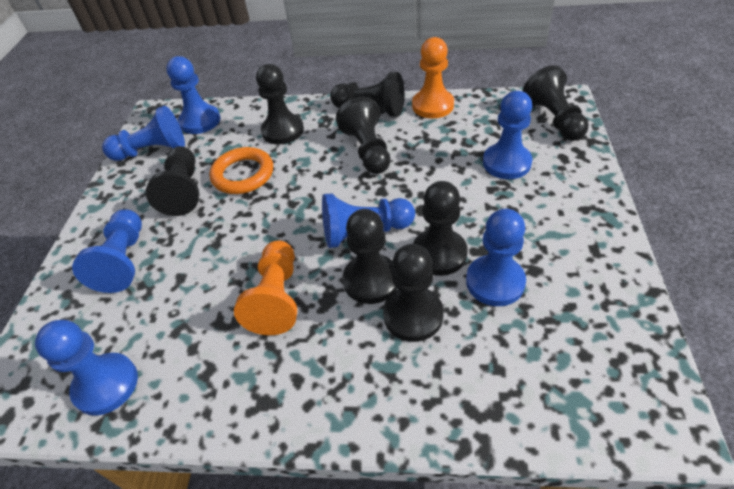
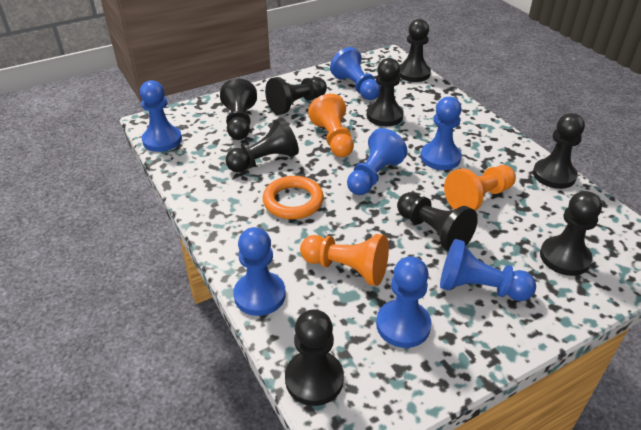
black pawn: 8 -> 9
orange pawn: 2 -> 3

